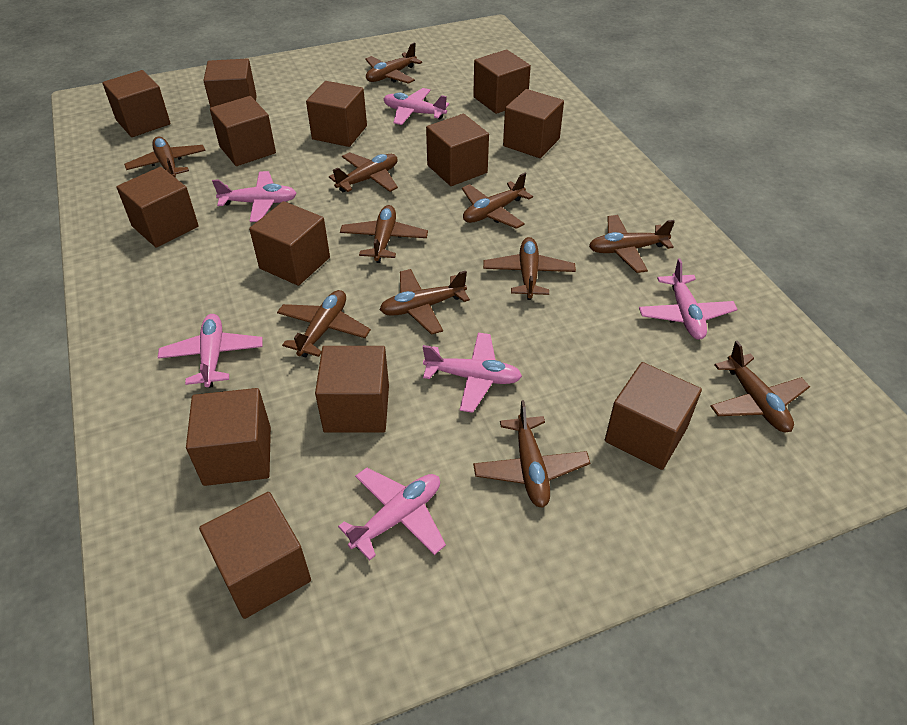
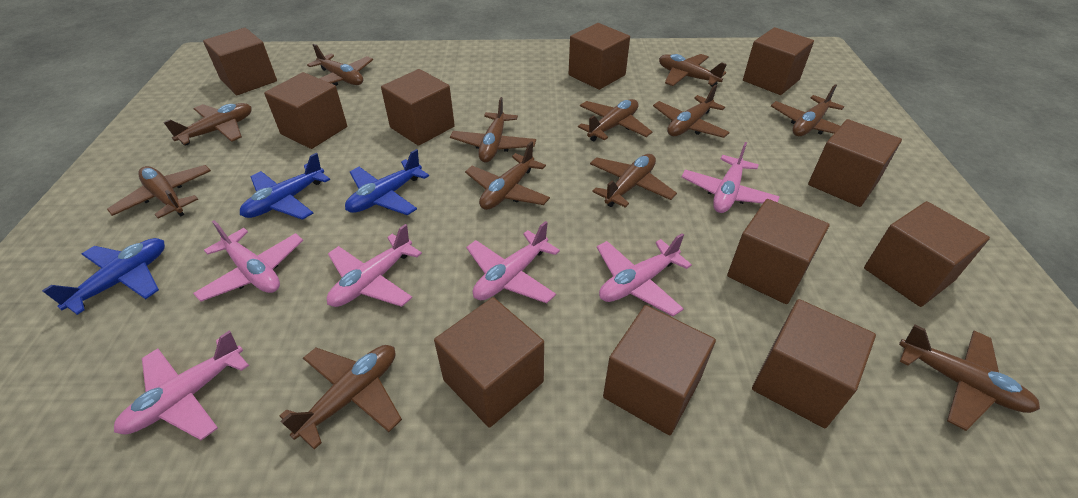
blue plane: 0 -> 3
brown cube: 13 -> 11
brown plane: 11 -> 12

